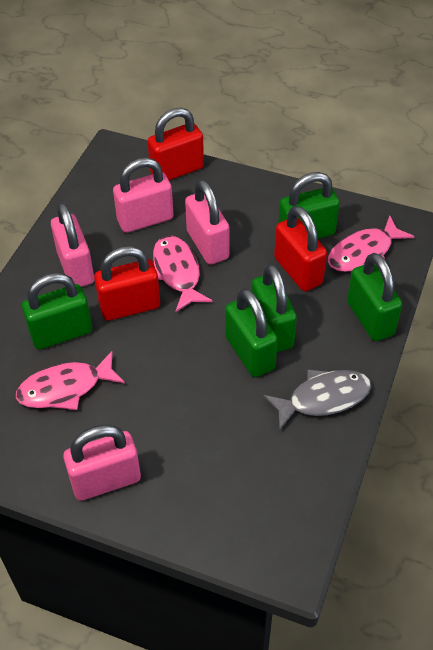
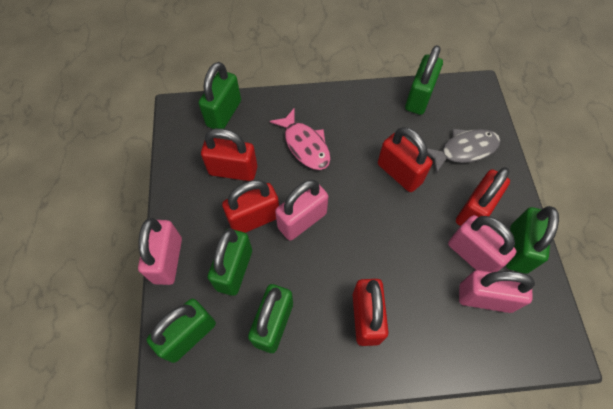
green padlock: 5 -> 6
pink fish: 3 -> 1
red padlock: 3 -> 5

